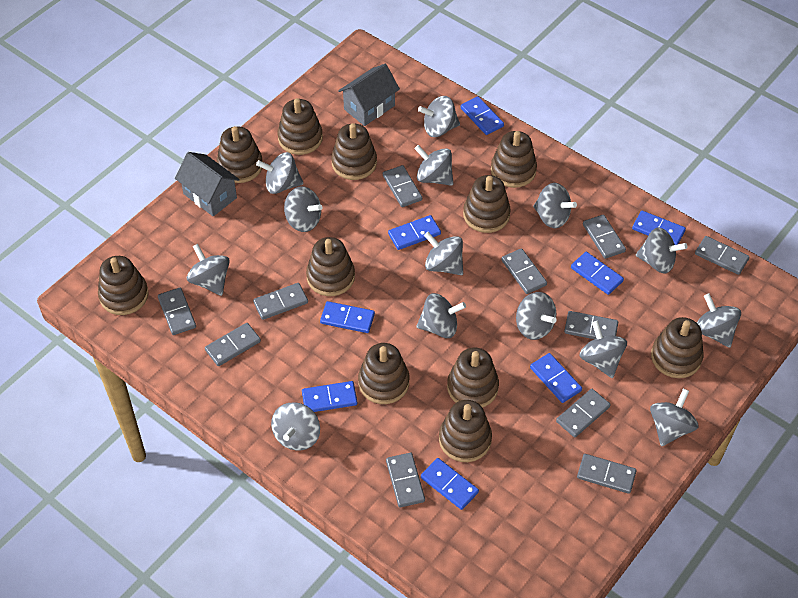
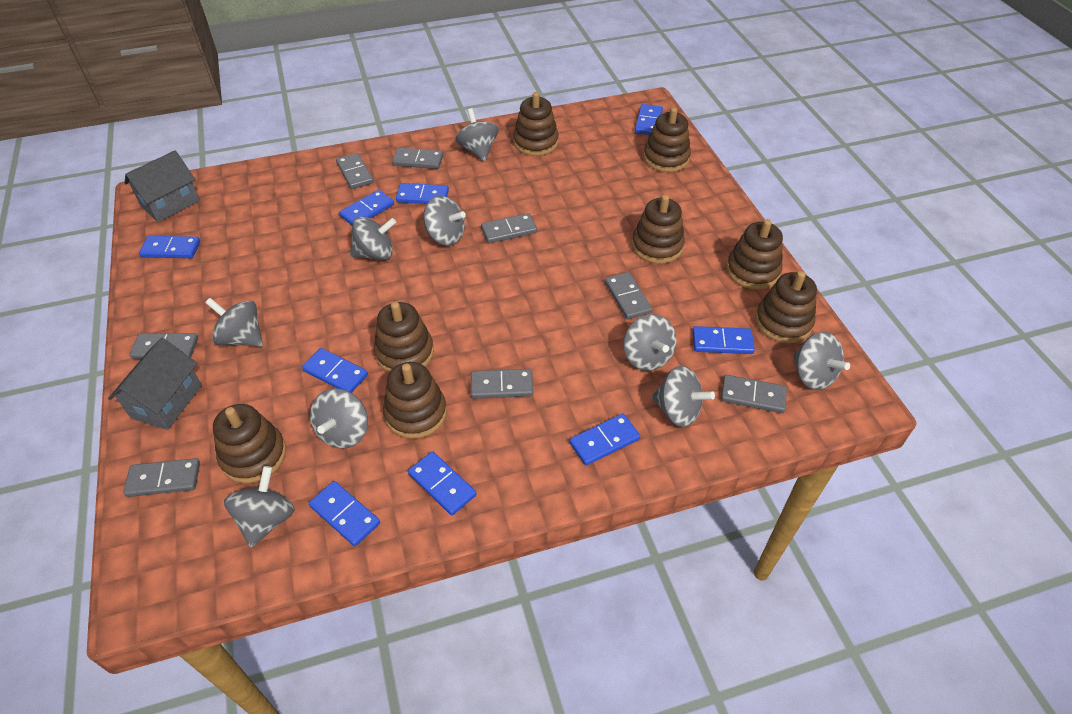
blue domino: 8 -> 9
brown stacking toy: 11 -> 8
grey domino: 11 -> 8
grey spinning top: 14 -> 9

